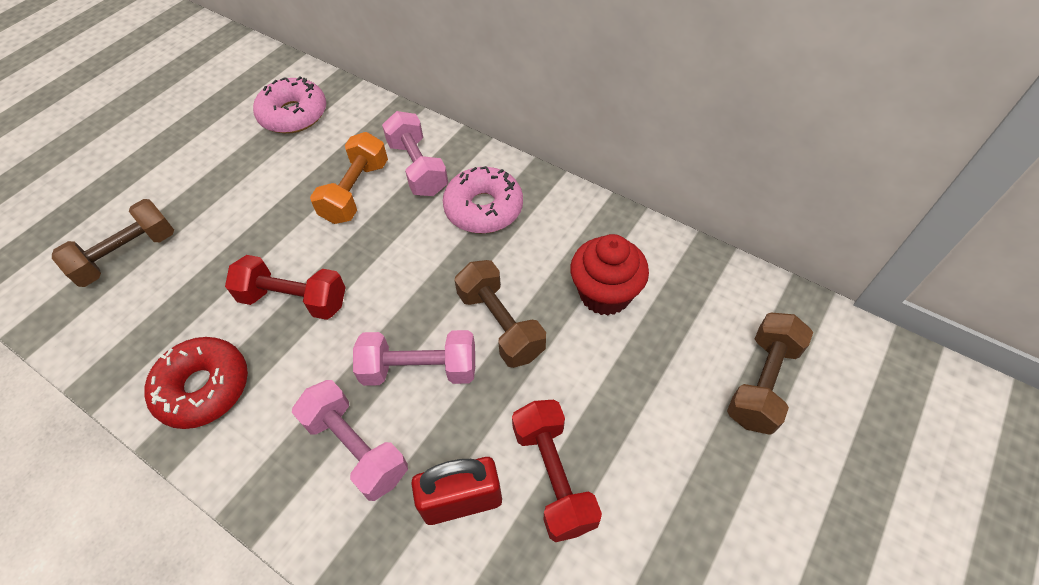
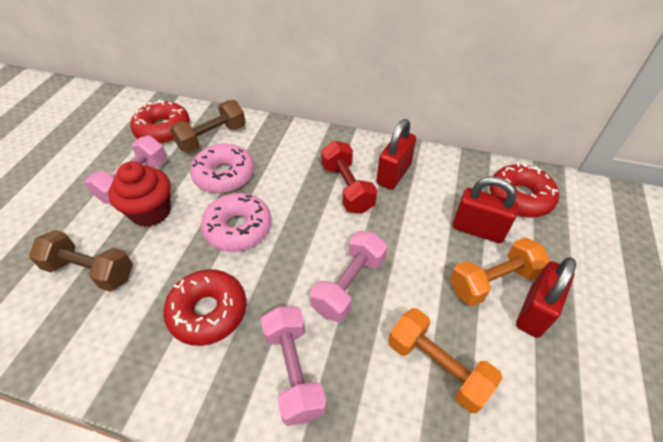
brown dumbbell: 3 -> 2
orange dumbbell: 1 -> 2
red donut: 1 -> 3
red dumbbell: 2 -> 1
red padlock: 1 -> 3

